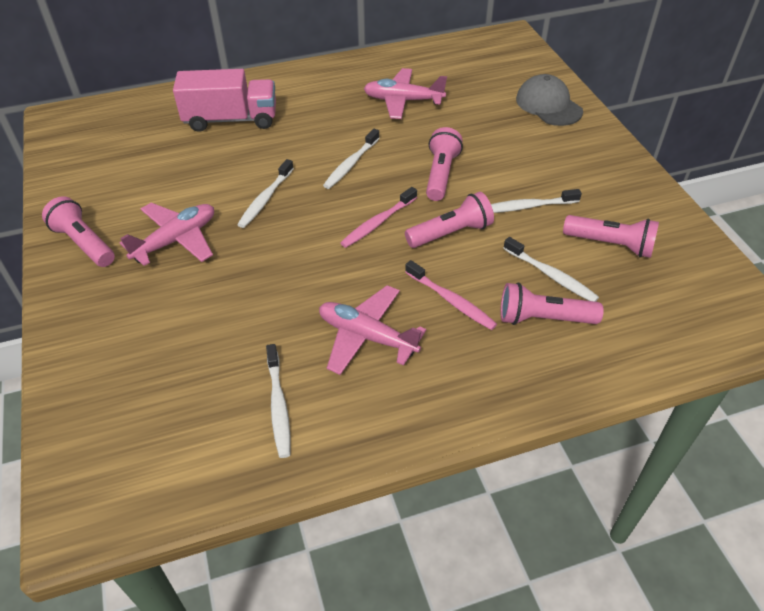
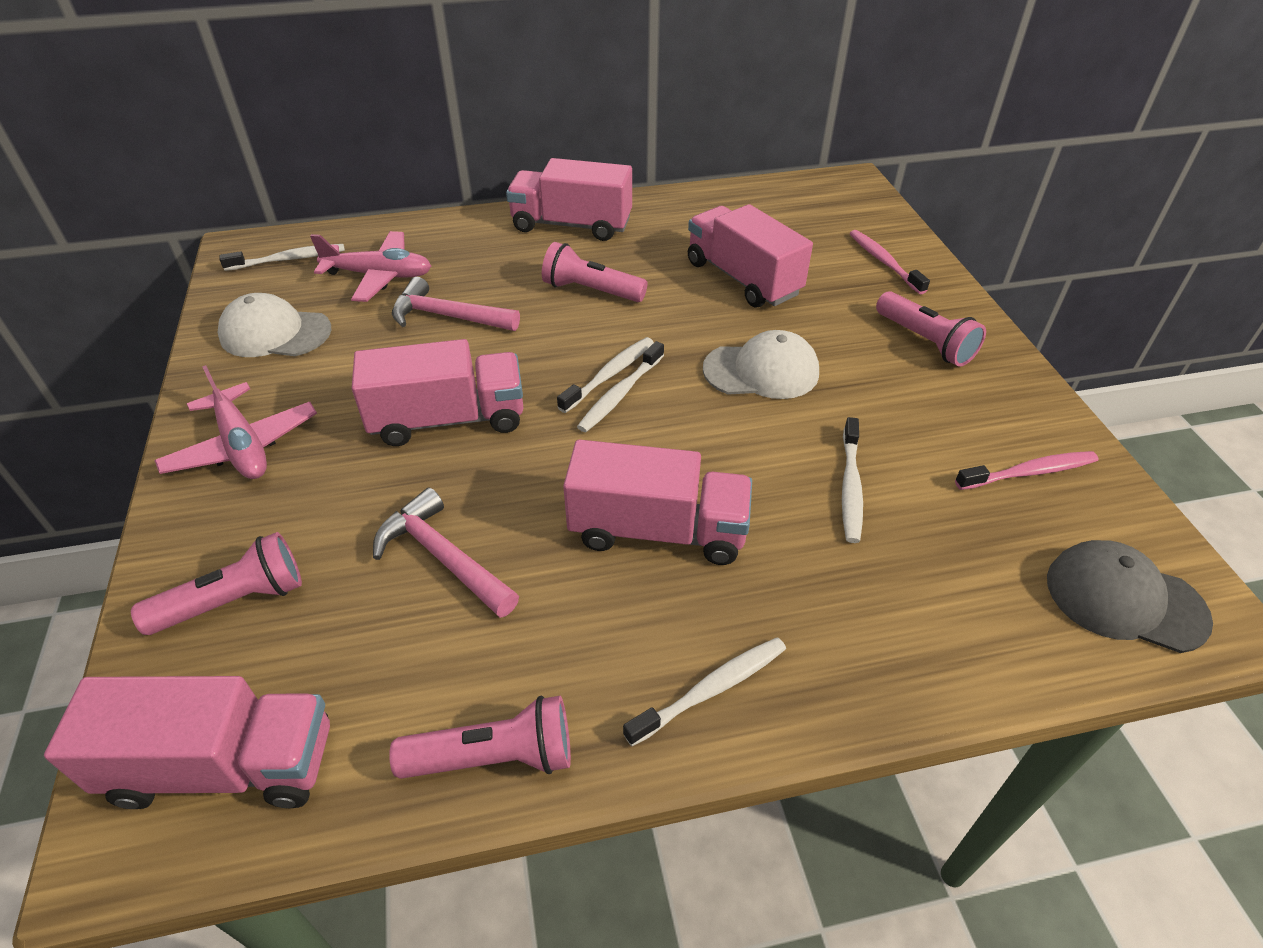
pink flashlight: 5 -> 4
pink hammer: 0 -> 2
pink plane: 3 -> 2
pink truck: 1 -> 5
white cap: 0 -> 2

